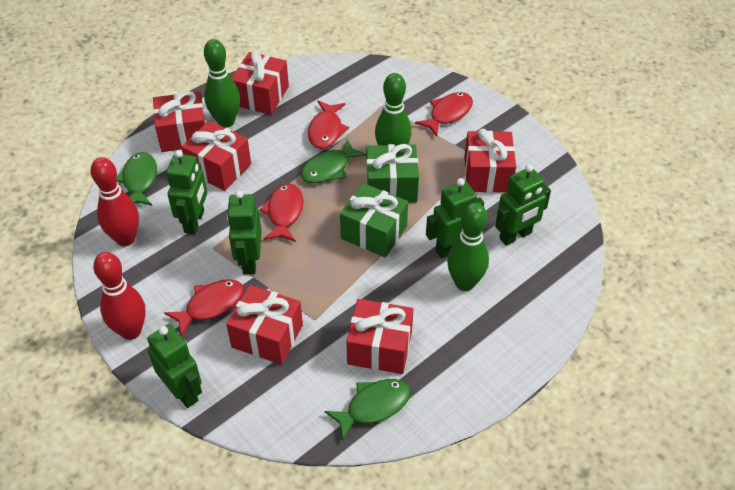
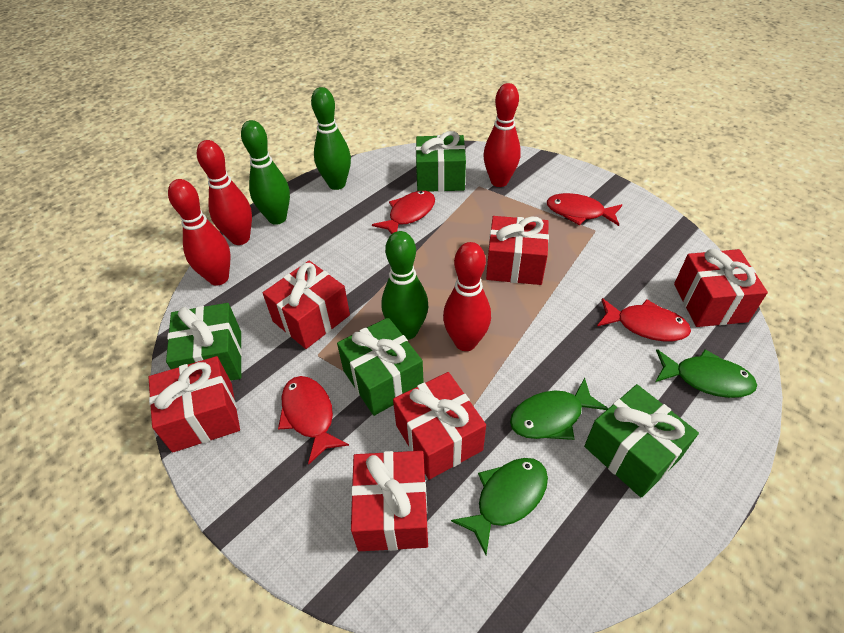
green gift: 2 -> 4
green robot: 5 -> 0
red bowling pin: 2 -> 4

